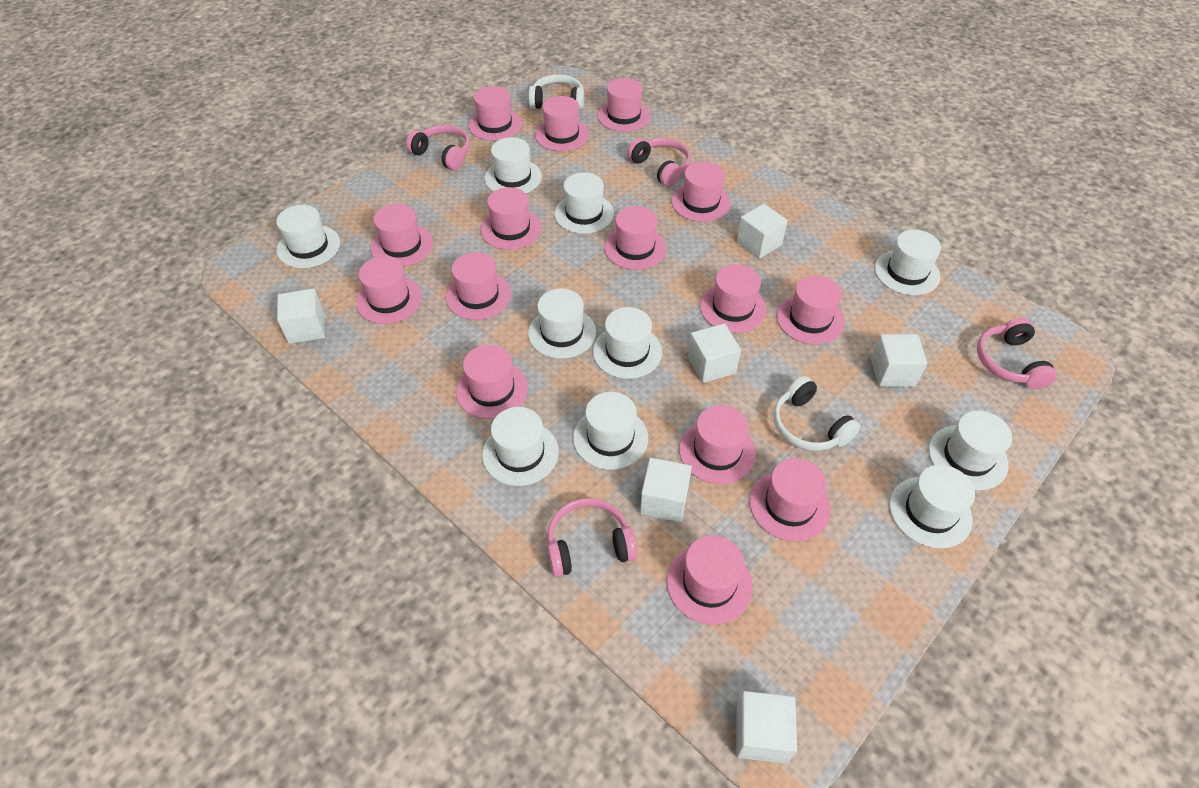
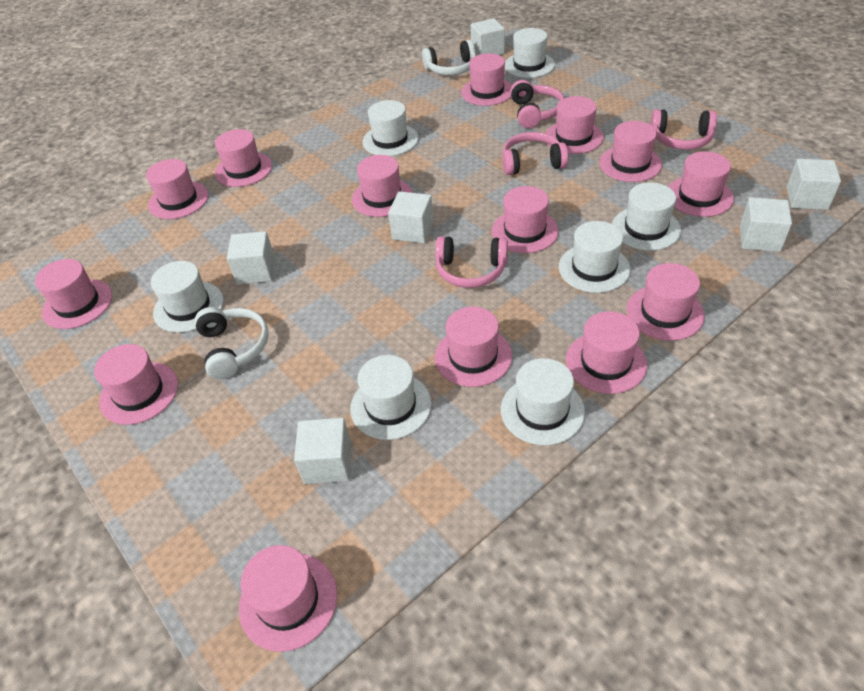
pink hat: 15 -> 14
white hat: 10 -> 7

